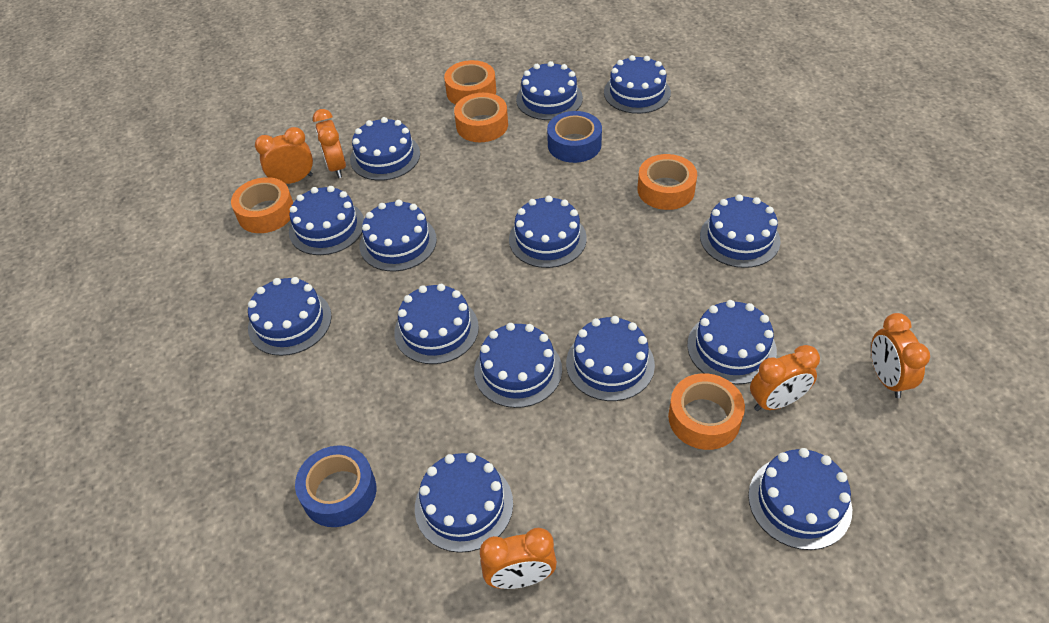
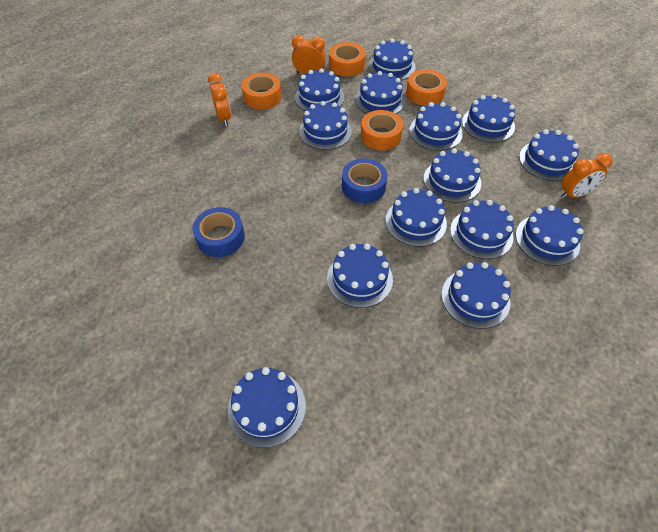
orange clock: 5 -> 3
orange tape: 5 -> 4

